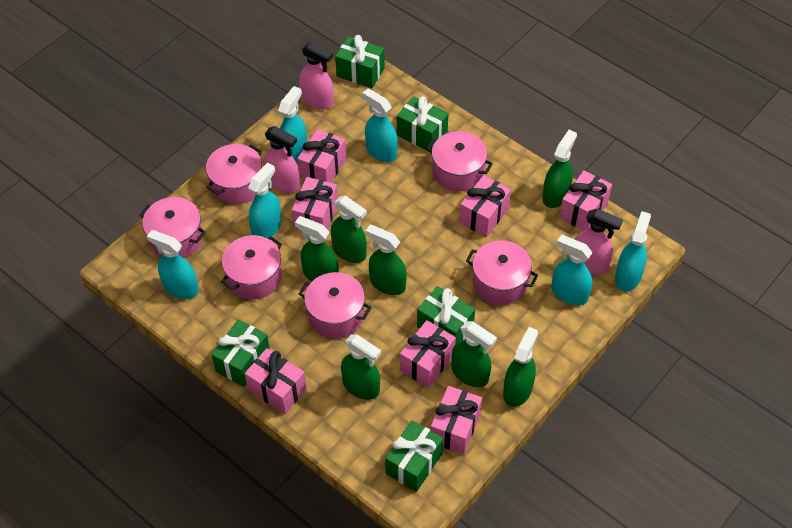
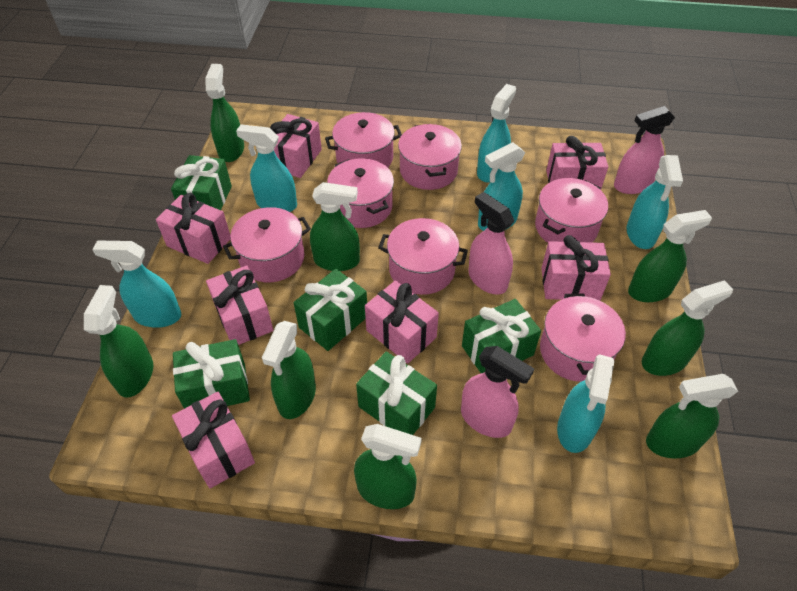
green spray bottle: 7 -> 8
pink pot: 6 -> 7

